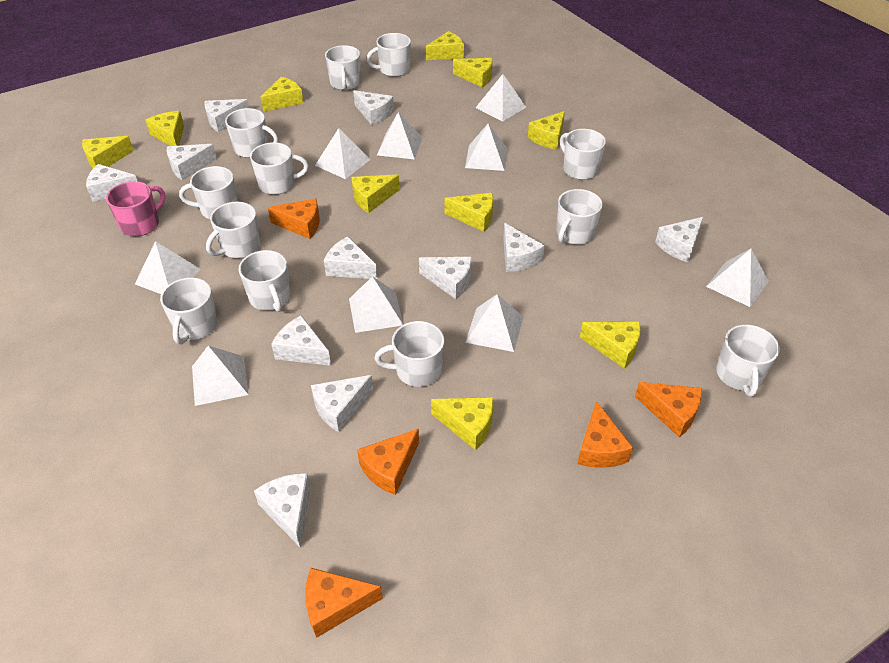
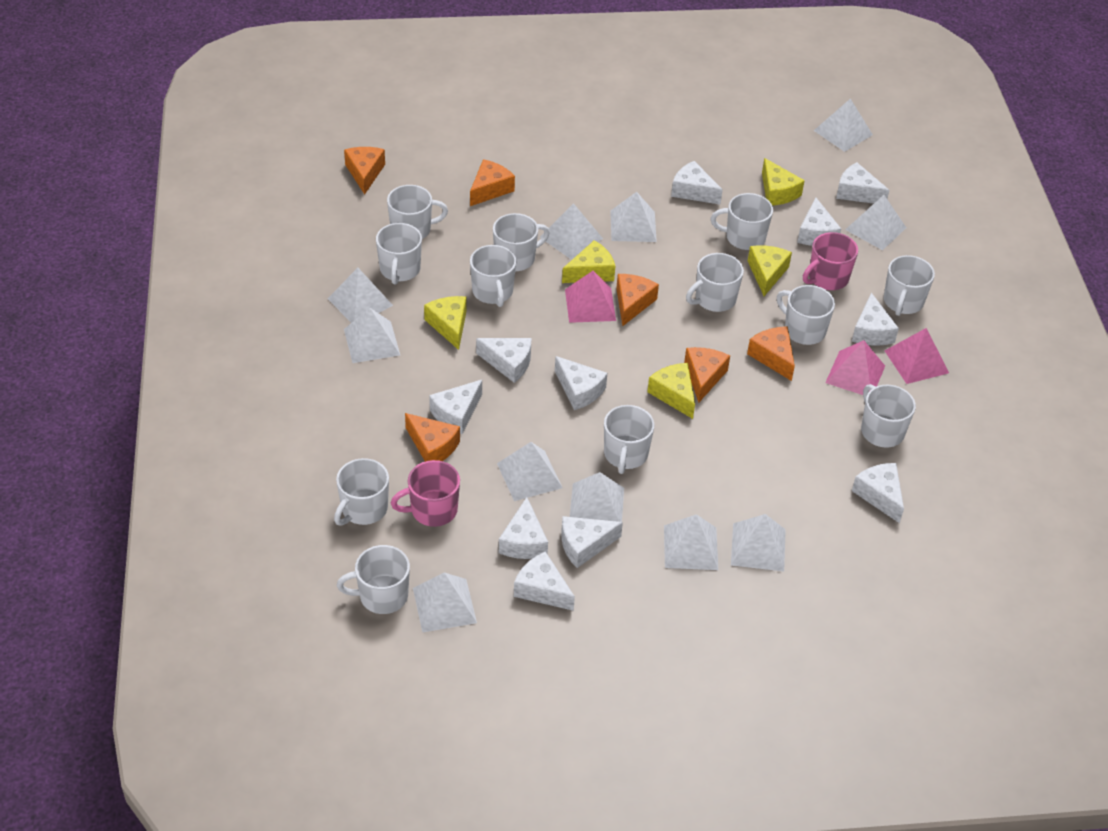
orange cheese: 5 -> 6
pink mug: 1 -> 2
pink pyramid: 0 -> 3
white pyramid: 9 -> 11
yellow cheese: 10 -> 5

